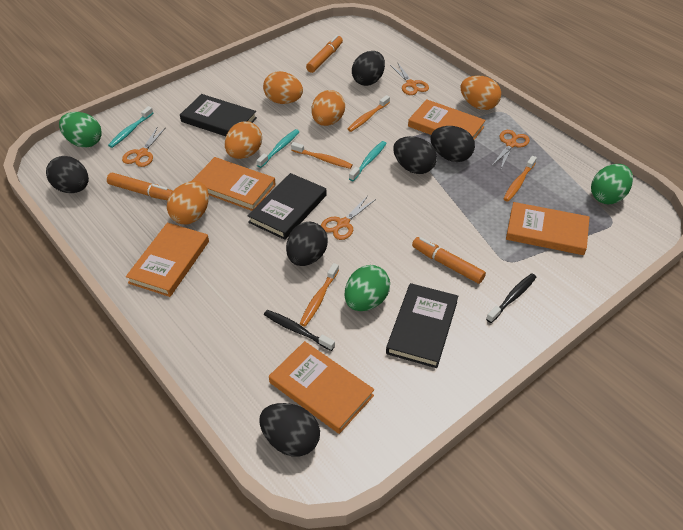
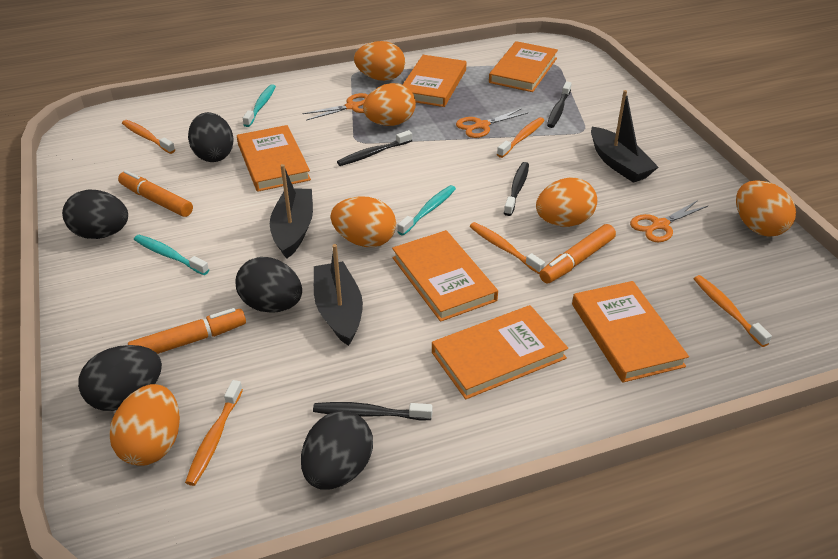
black boat: 0 -> 3
black book: 3 -> 0
black egg: 6 -> 5
black toothbrush: 2 -> 4
green egg: 3 -> 0
orange book: 5 -> 6
orange egg: 5 -> 6
orange scissors: 4 -> 3
orange toothbrush: 4 -> 5

